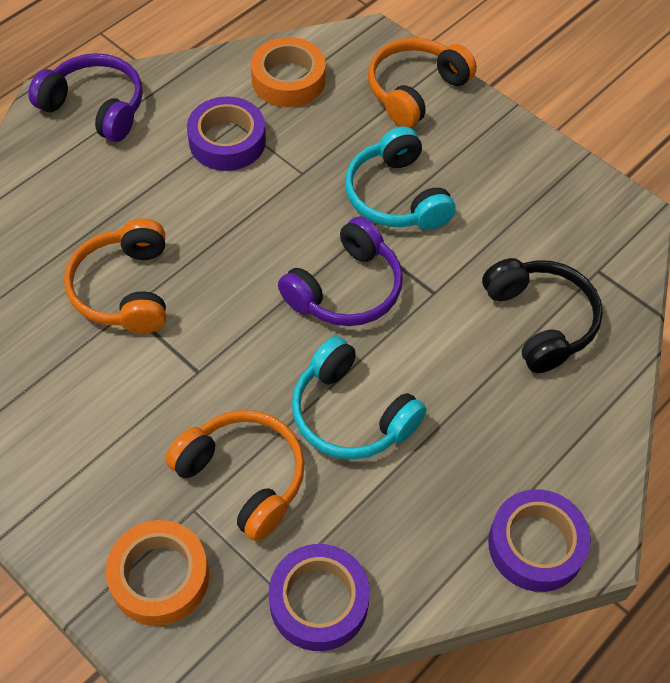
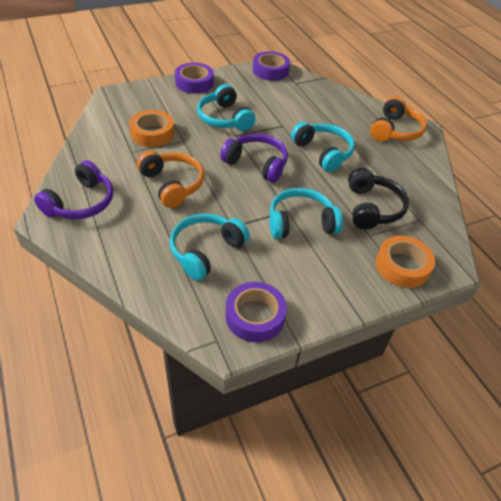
orange headphones: 3 -> 2
turquoise headphones: 2 -> 4

